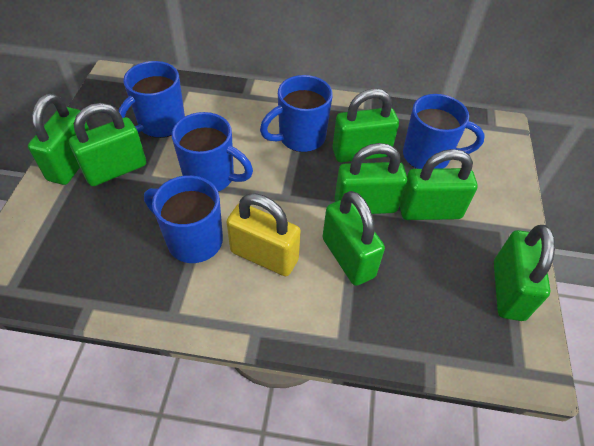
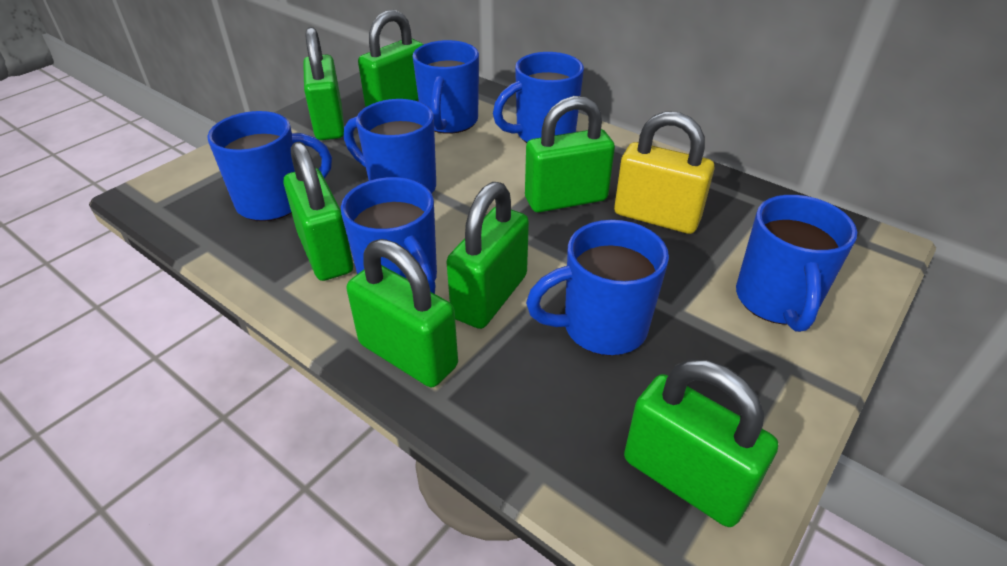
blue mug: 5 -> 7

